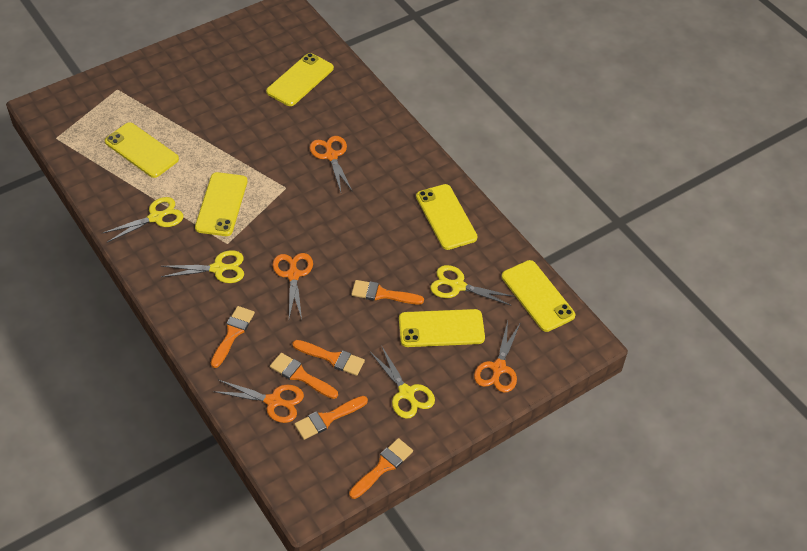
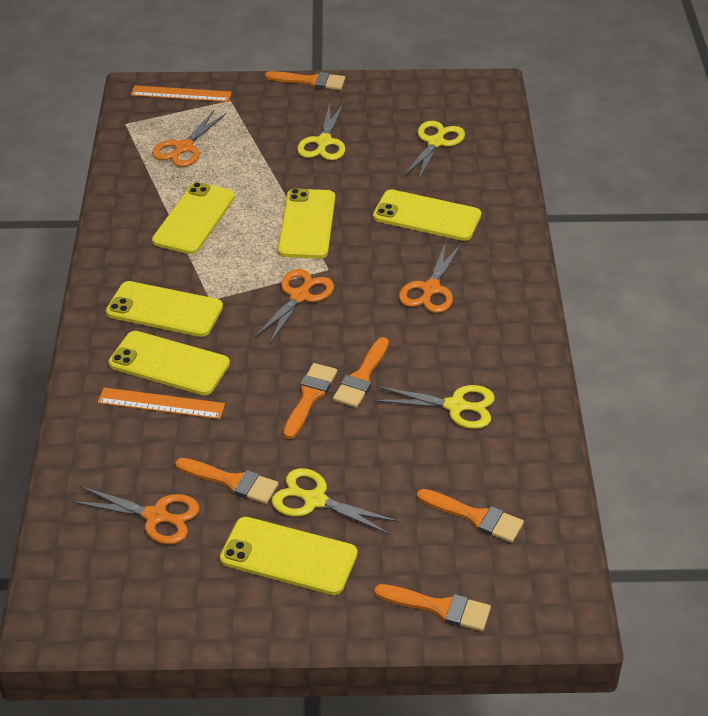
orange ruler: 0 -> 2

